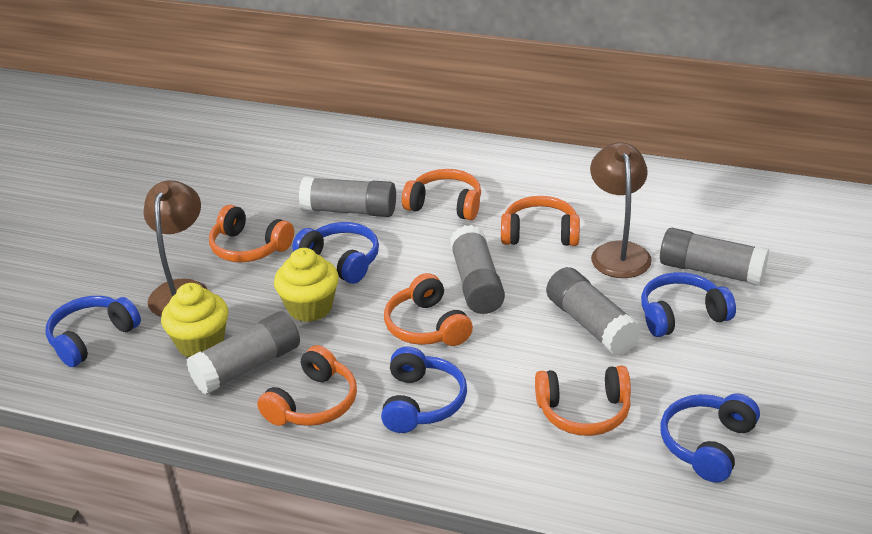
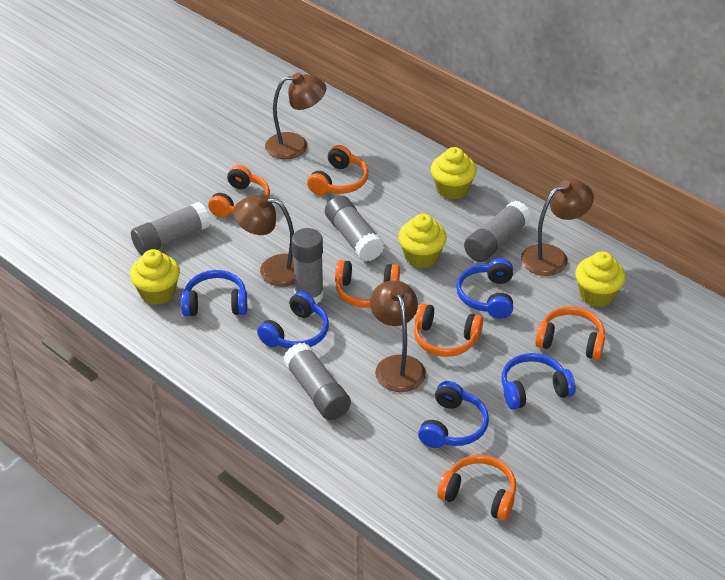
brown lamp: 2 -> 4
yellow cupcake: 2 -> 4

